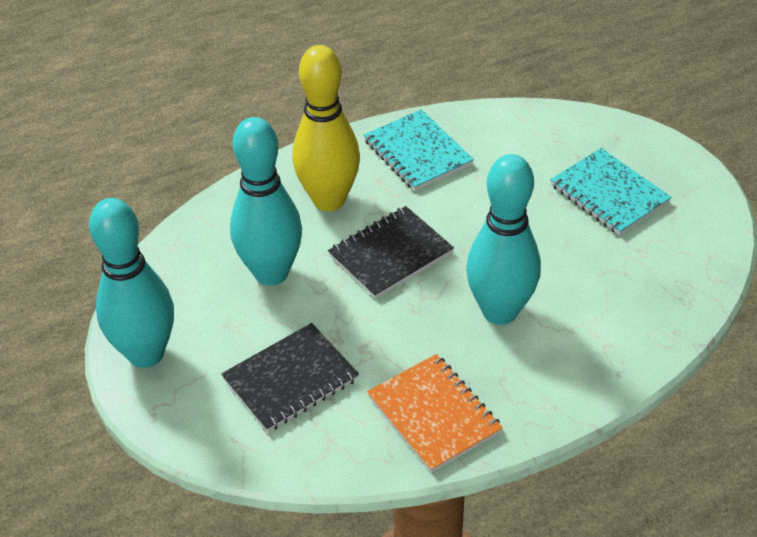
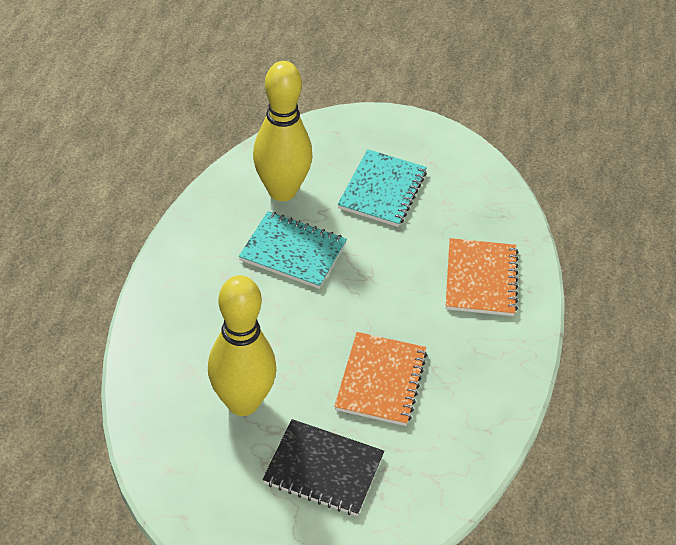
black notebook: 2 -> 1
orange notebook: 1 -> 2
turquoise bowling pin: 3 -> 0
yellow bowling pin: 1 -> 2

